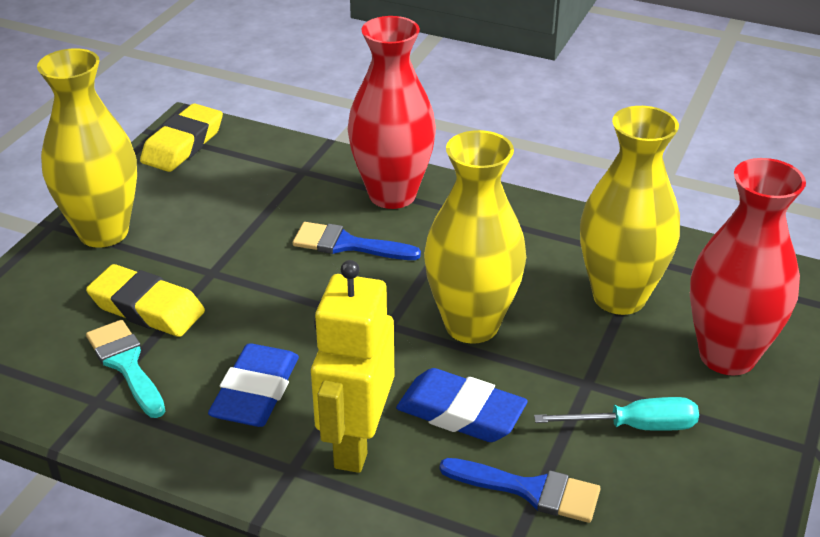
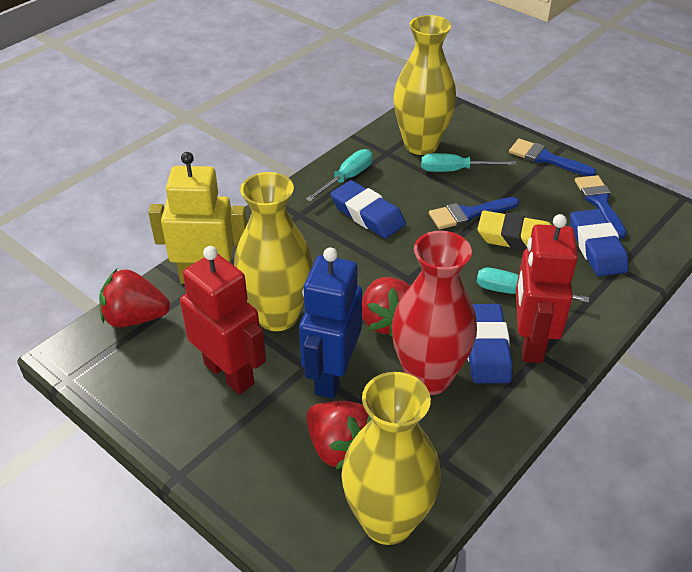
blue brush: 2 -> 3
blue eraser: 2 -> 3
blue robot: 0 -> 1
red robot: 0 -> 2
red strawberry: 0 -> 3
red vase: 2 -> 1
turquoise brush: 1 -> 0
turquoise screwdriver: 1 -> 3
yellow eraser: 2 -> 1

